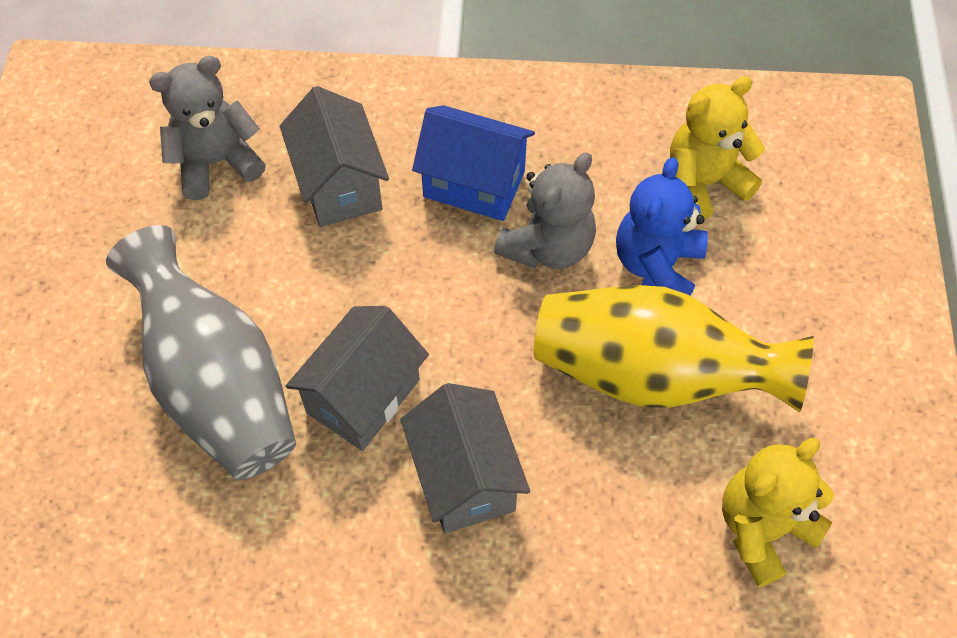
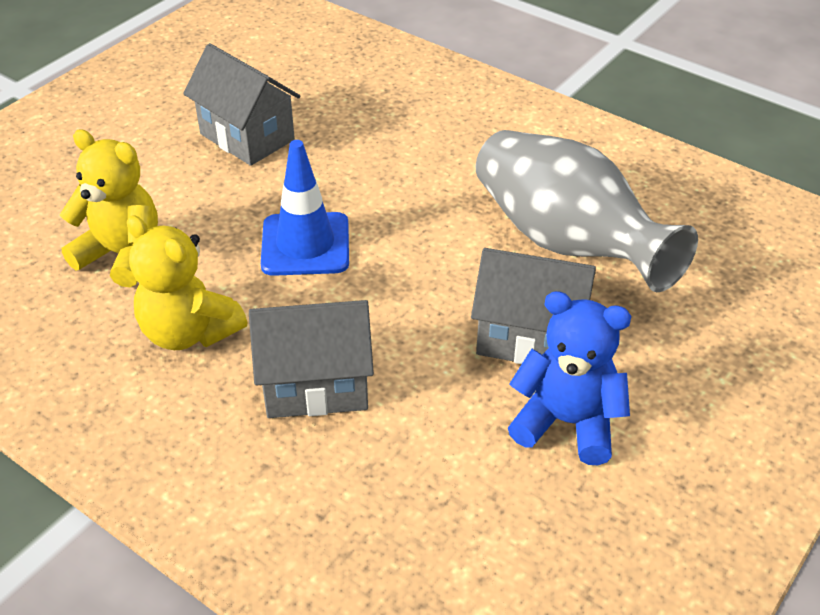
blue house: 1 -> 0
blue traffic cone: 0 -> 1
grey teddy bear: 2 -> 0
yellow vase: 1 -> 0

